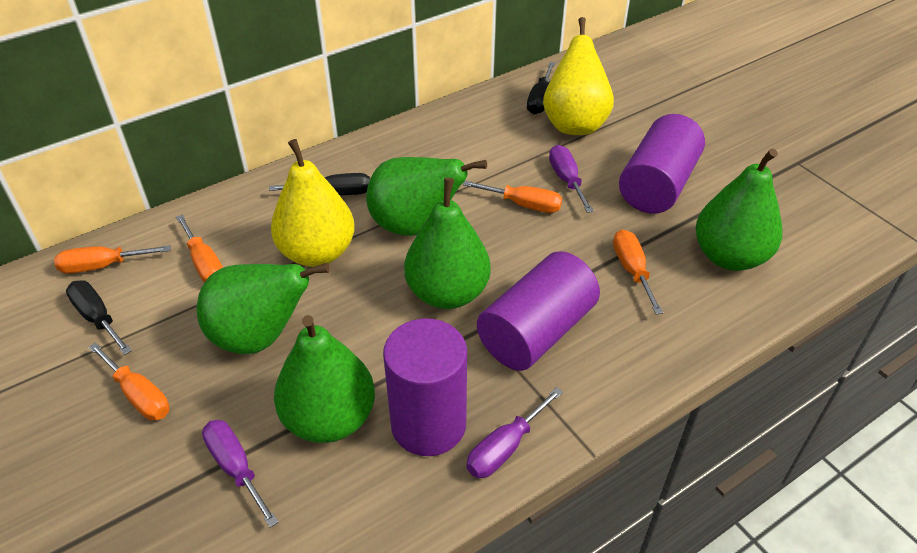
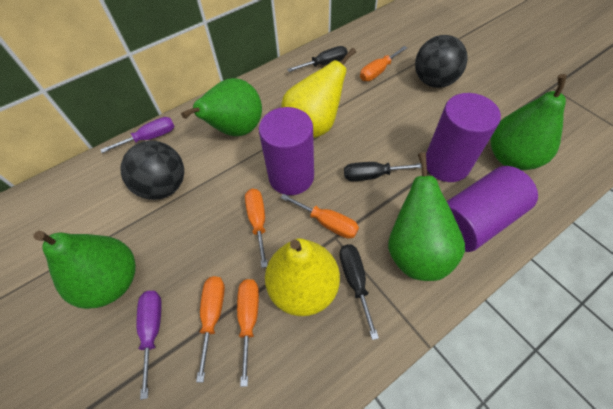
black ball: 0 -> 2
green pear: 5 -> 4
purple screwdriver: 3 -> 2

